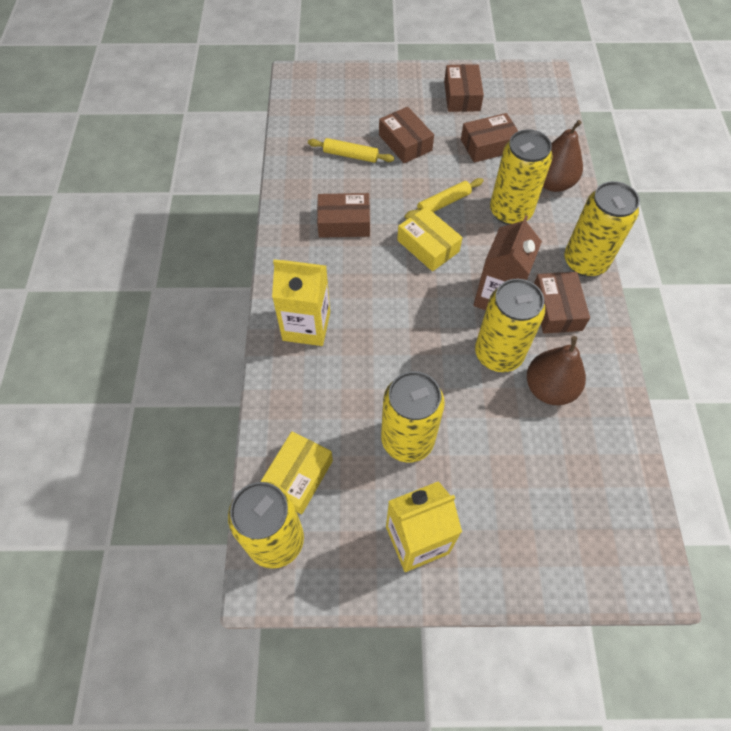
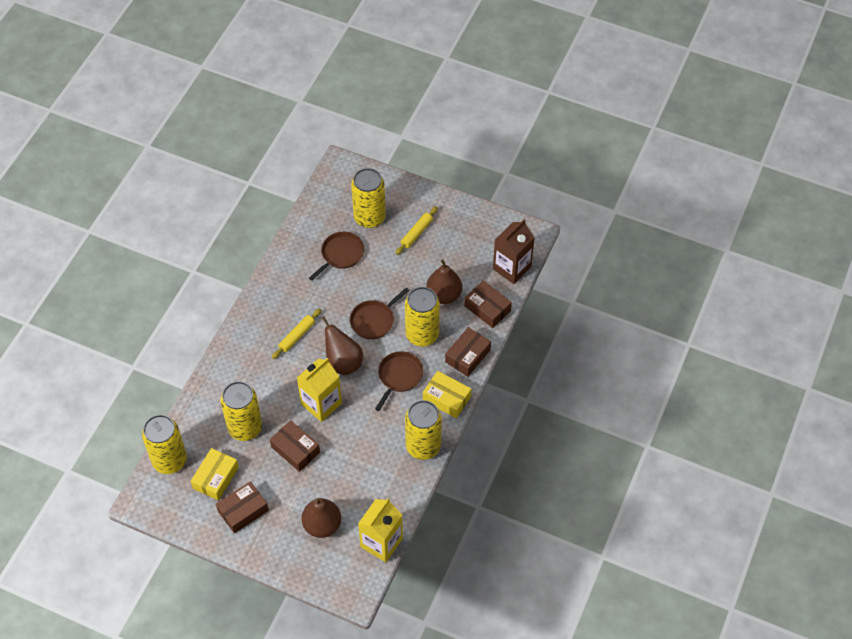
brown box: 5 -> 4
brown pan: 0 -> 3
brown pear: 2 -> 3

